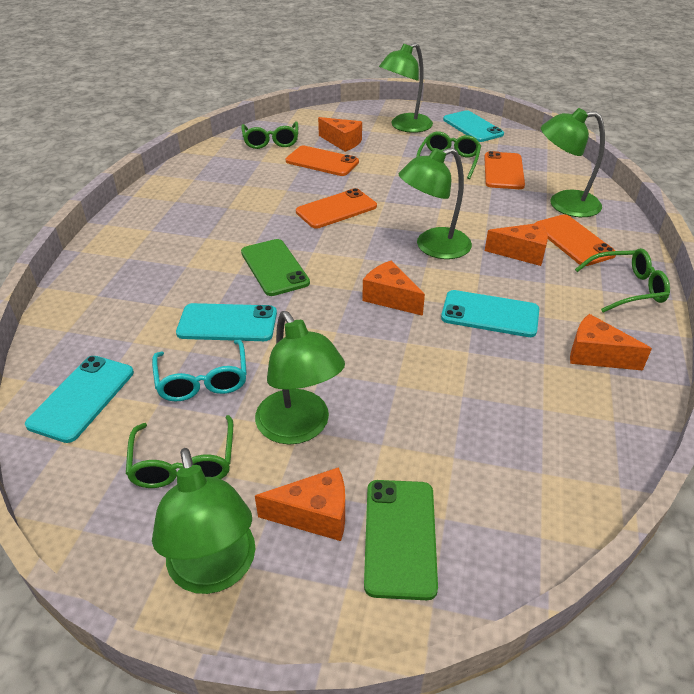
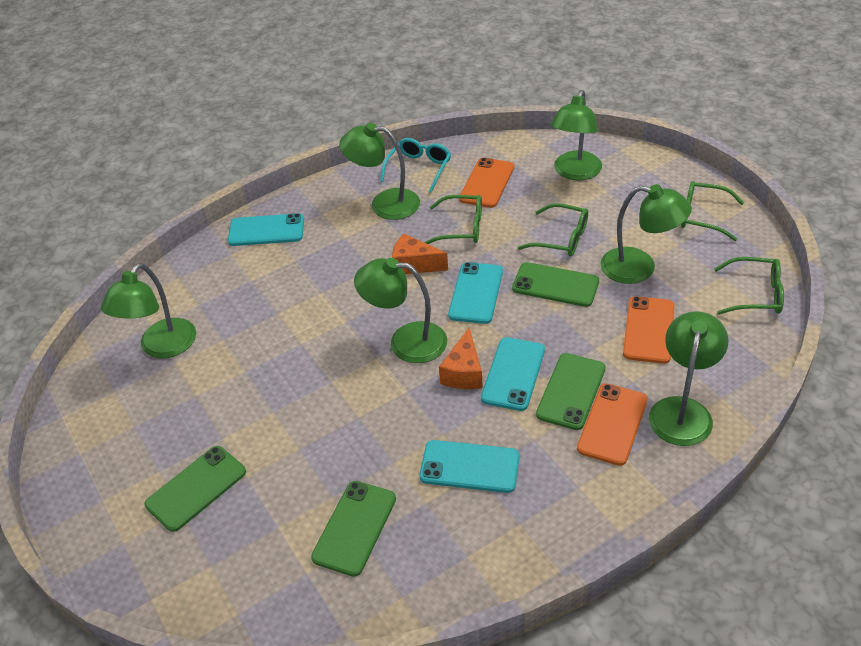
green lamp: 5 -> 6
green phone: 2 -> 4
orange cheese: 5 -> 2
orange phone: 4 -> 3

